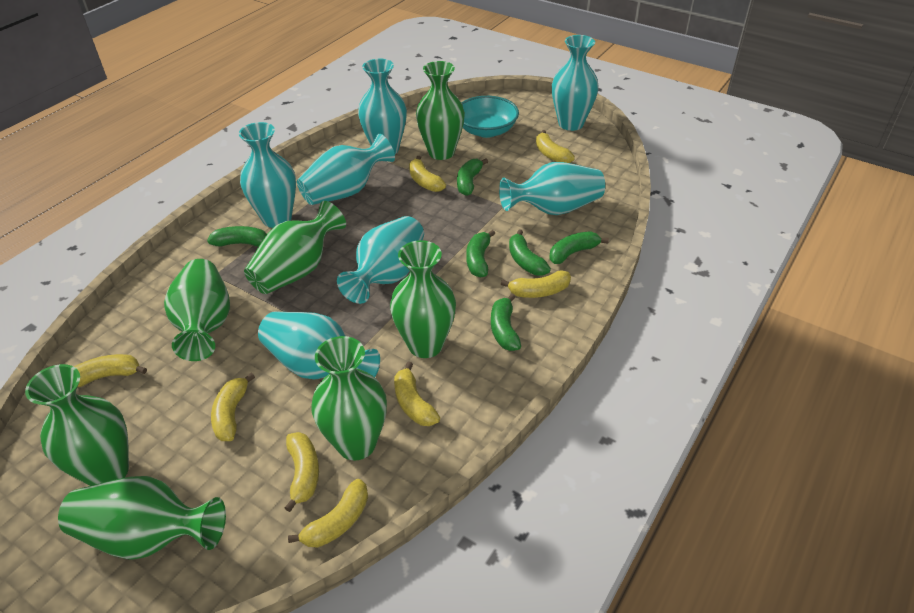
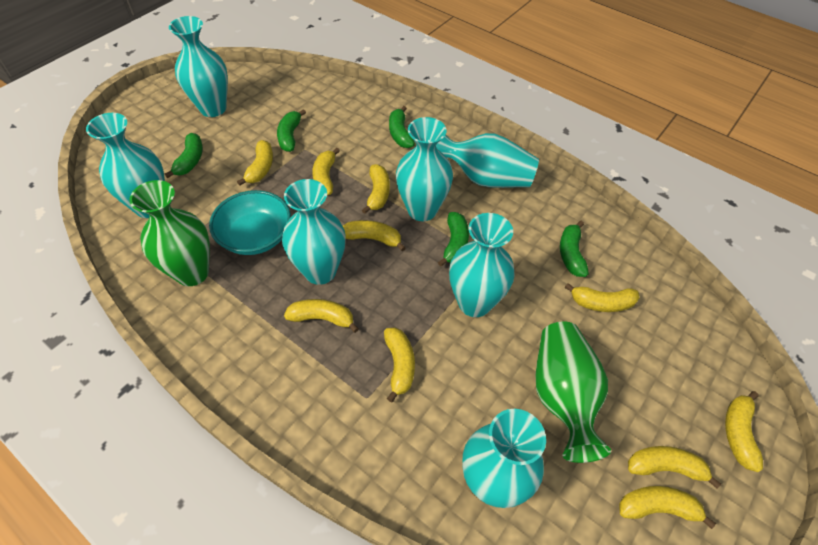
green banana: 6 -> 5
green vase: 7 -> 2
yellow banana: 8 -> 10

